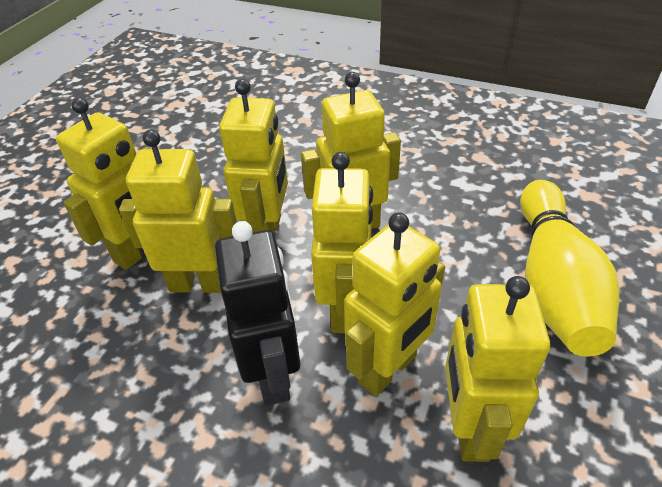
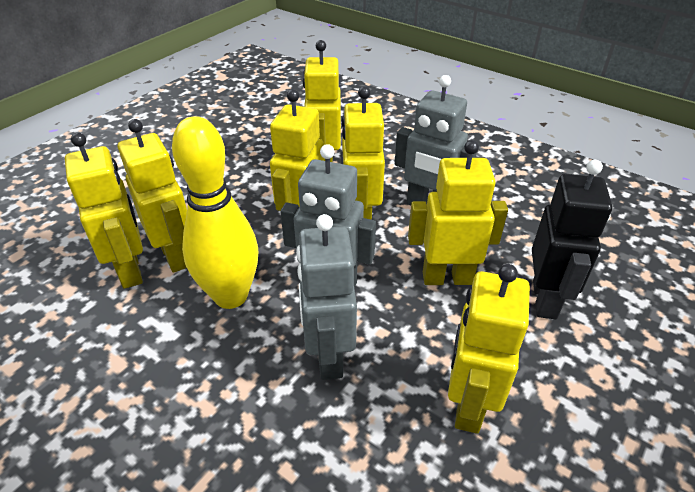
grey robot: 0 -> 3

